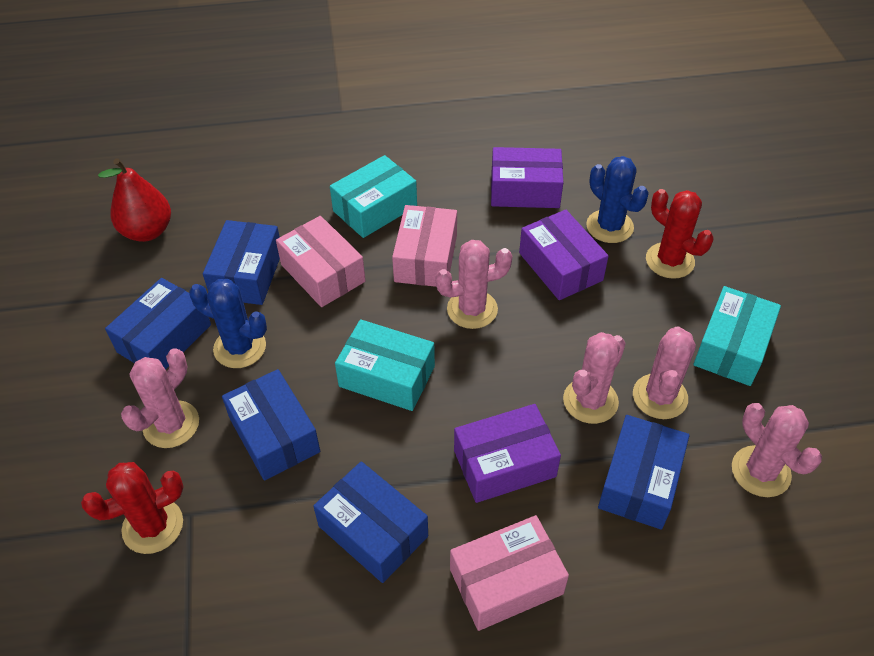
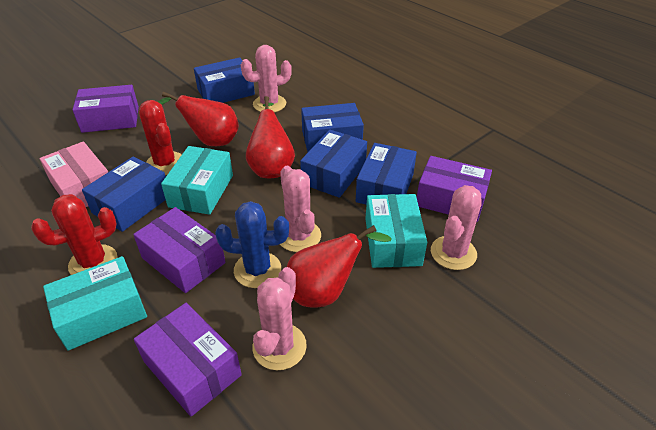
blue cactus: 2 -> 1
pink box: 3 -> 1
pink cactus: 5 -> 4
purple box: 3 -> 4
red pear: 1 -> 3

